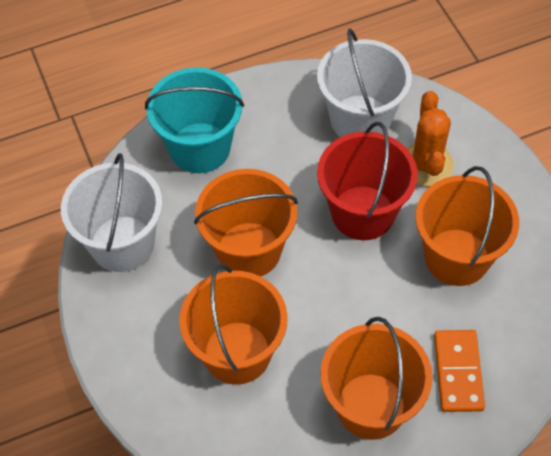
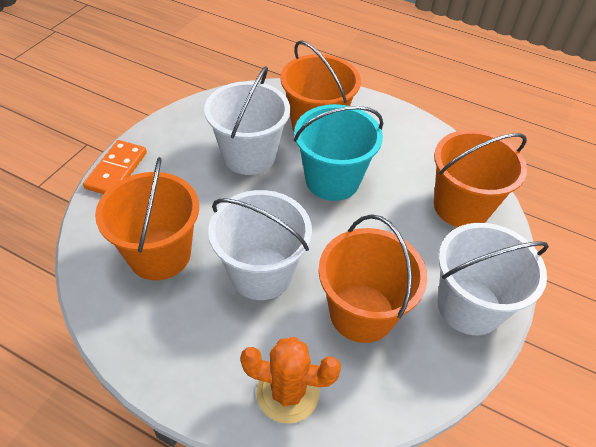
red bucket: 1 -> 0
white bucket: 2 -> 3

